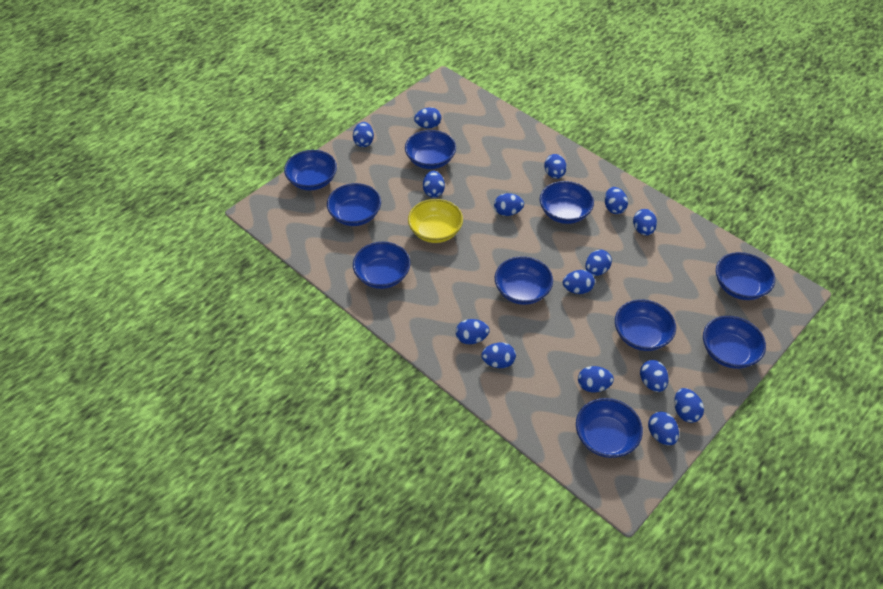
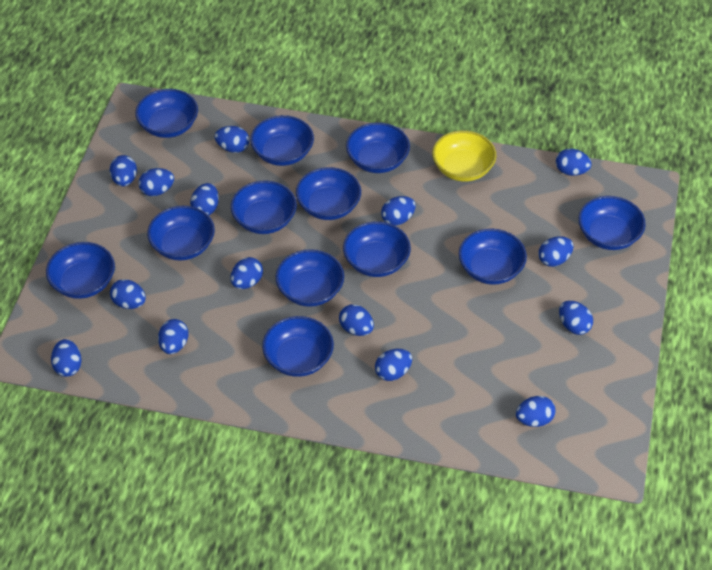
blue bowl: 10 -> 12

